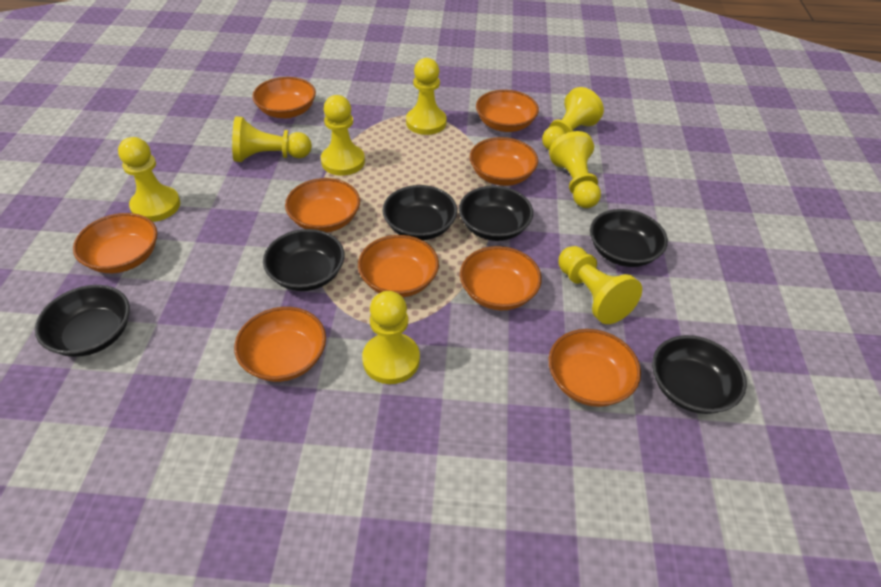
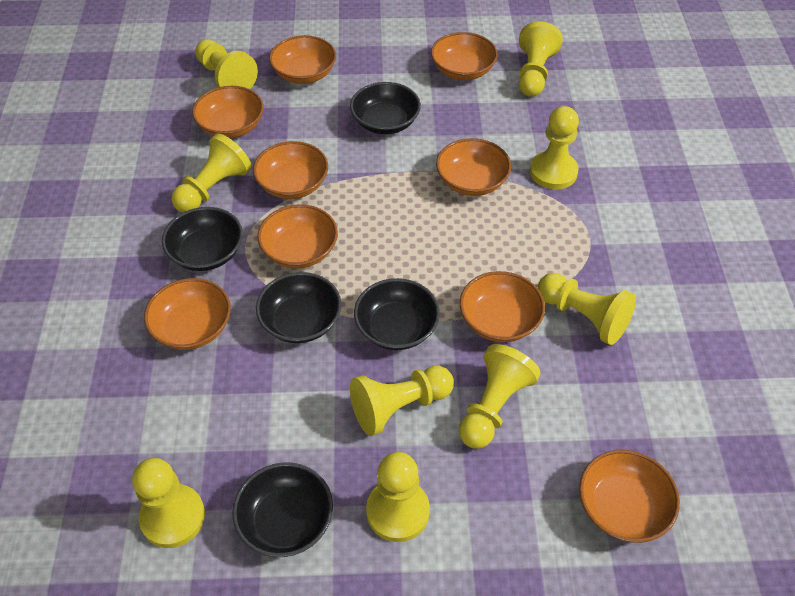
black bowl: 6 -> 5
yellow pawn: 8 -> 9

